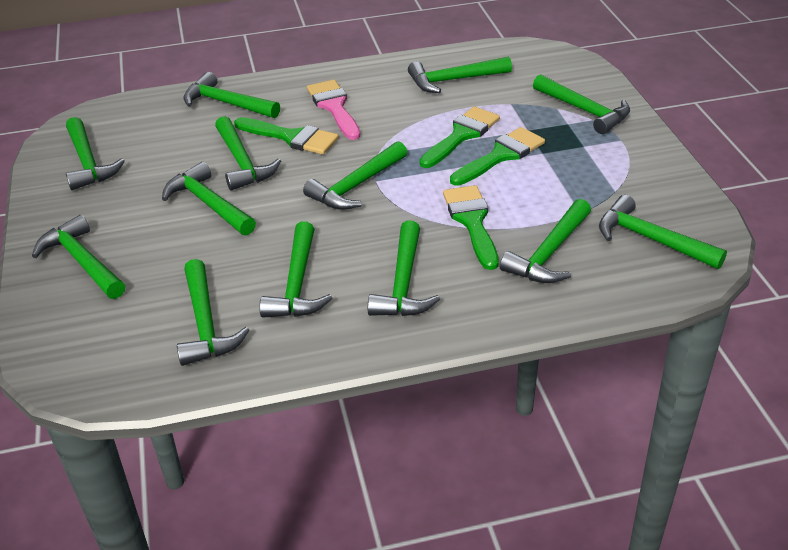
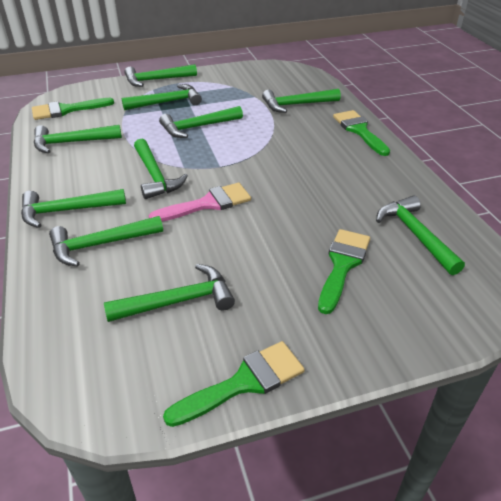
green hammer: 13 -> 10

